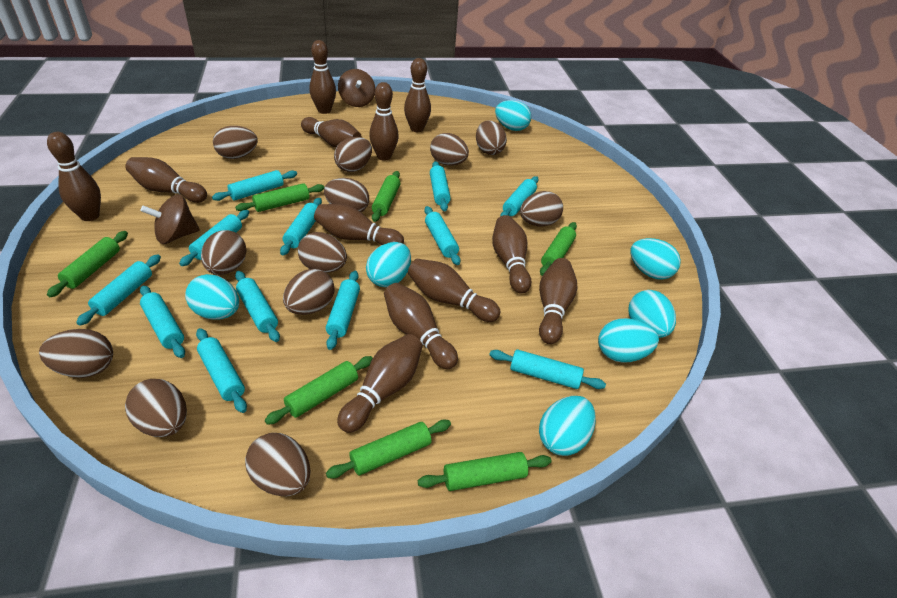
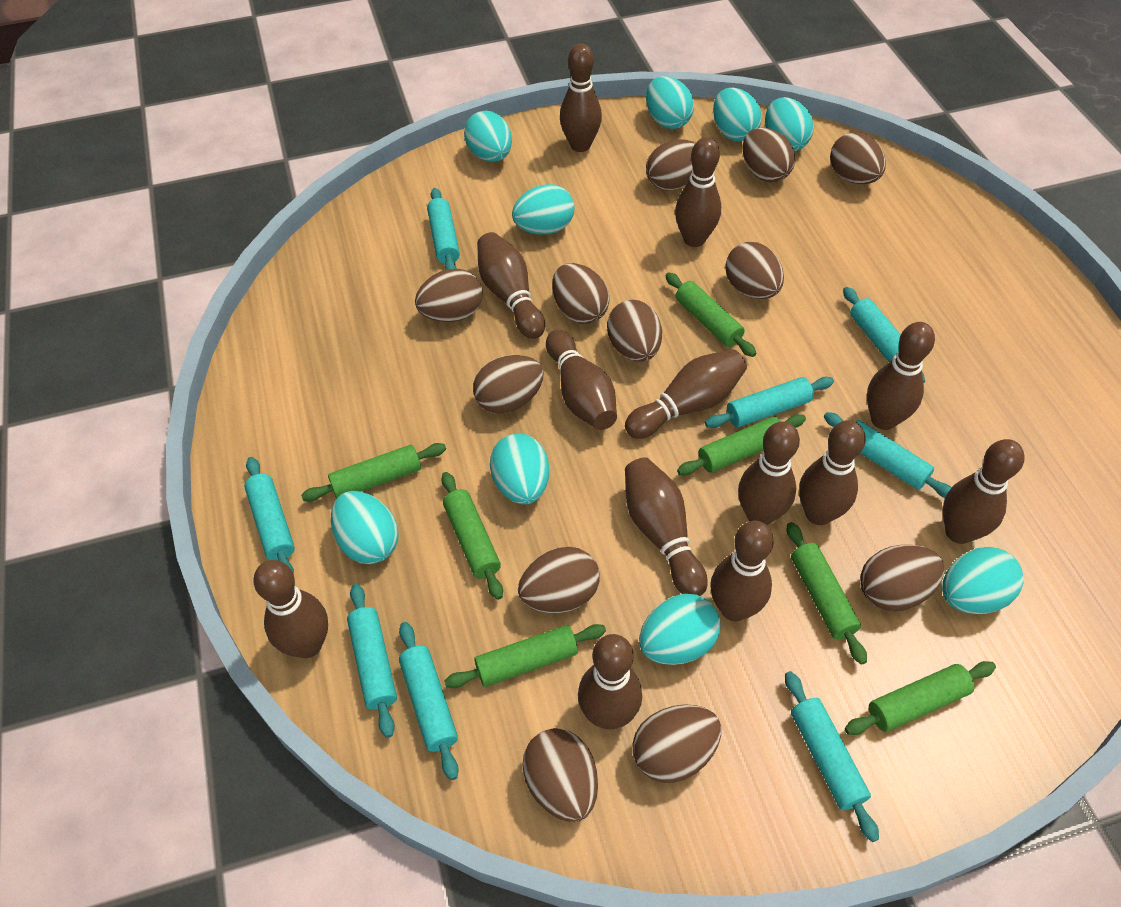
brown bowling pin: 12 -> 13
brown spinning top: 2 -> 0
turquoise egg: 7 -> 9
turquoise rolling pin: 12 -> 8

